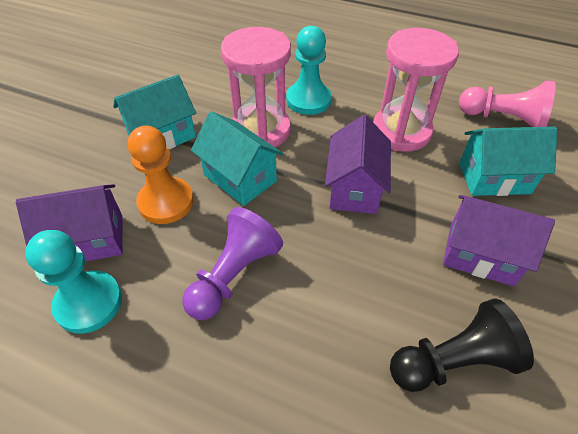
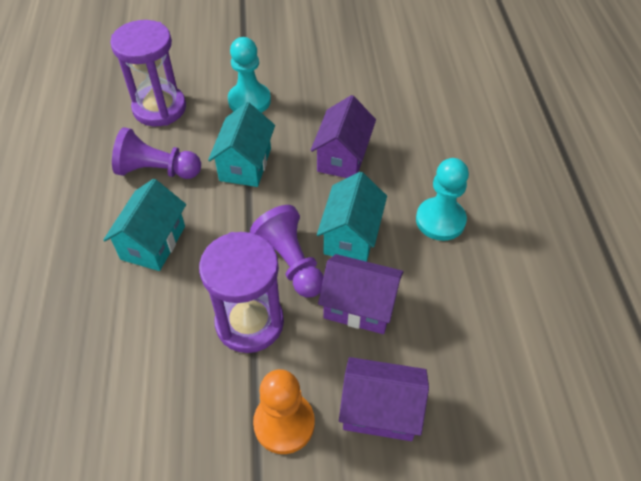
black pawn: 1 -> 0
pink hourglass: 2 -> 0
pink pawn: 1 -> 0
purple hourglass: 0 -> 2
purple pawn: 1 -> 2

